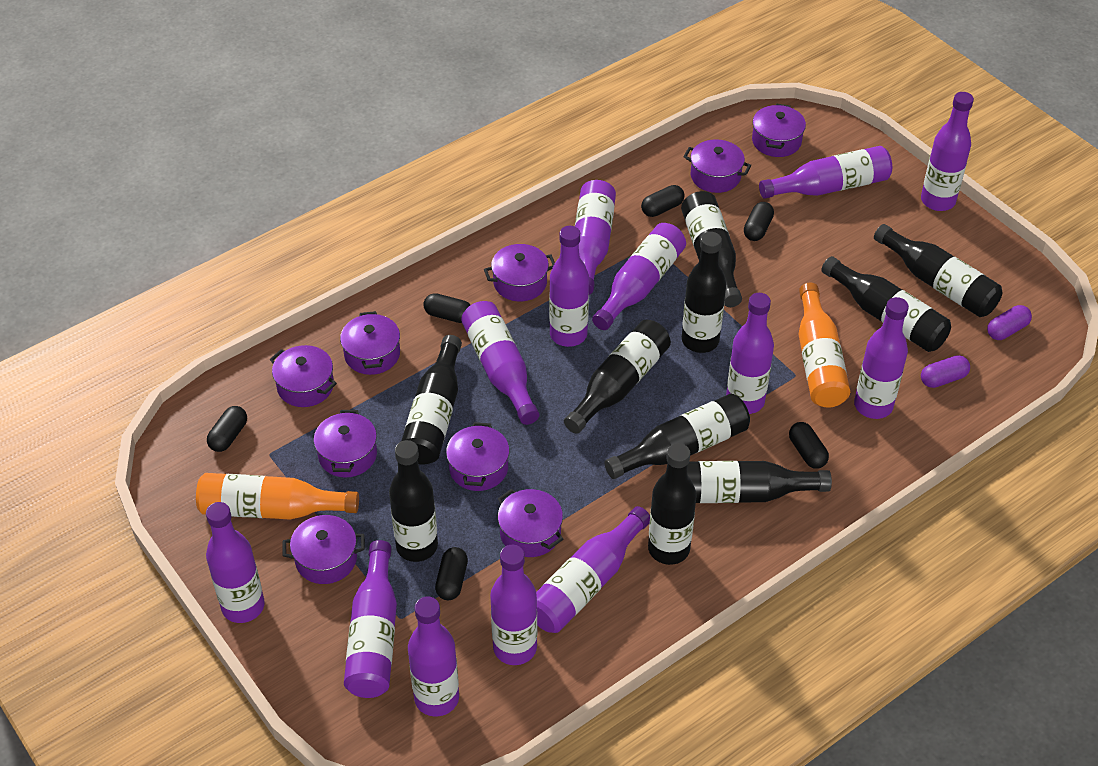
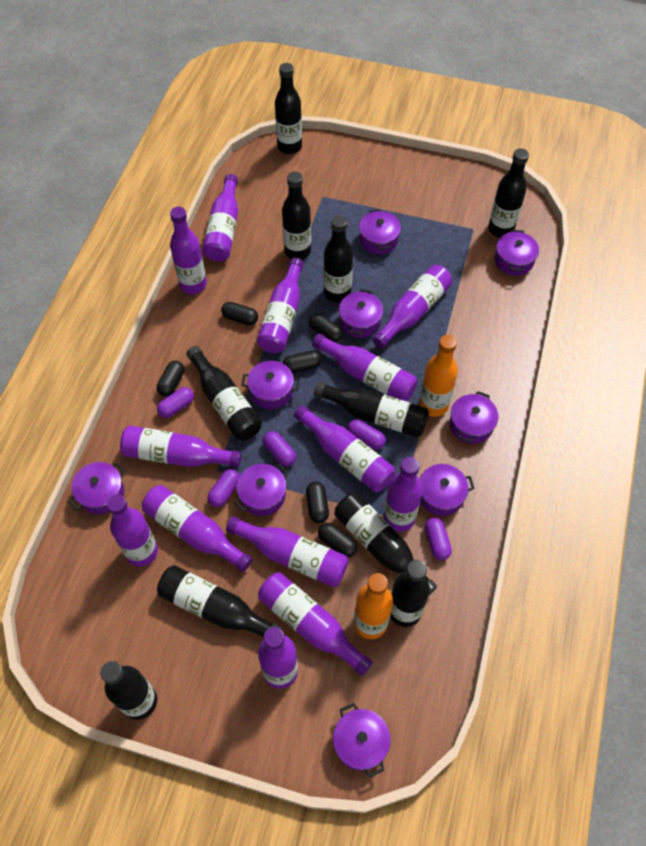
purple capsule: 2 -> 5

